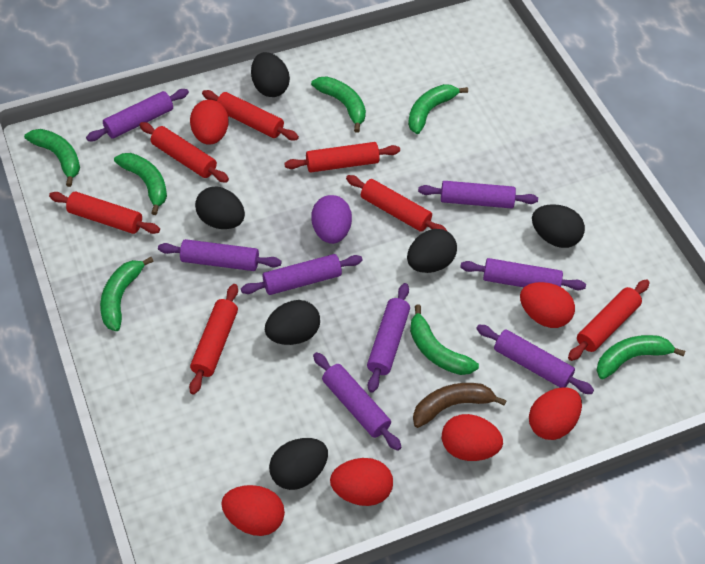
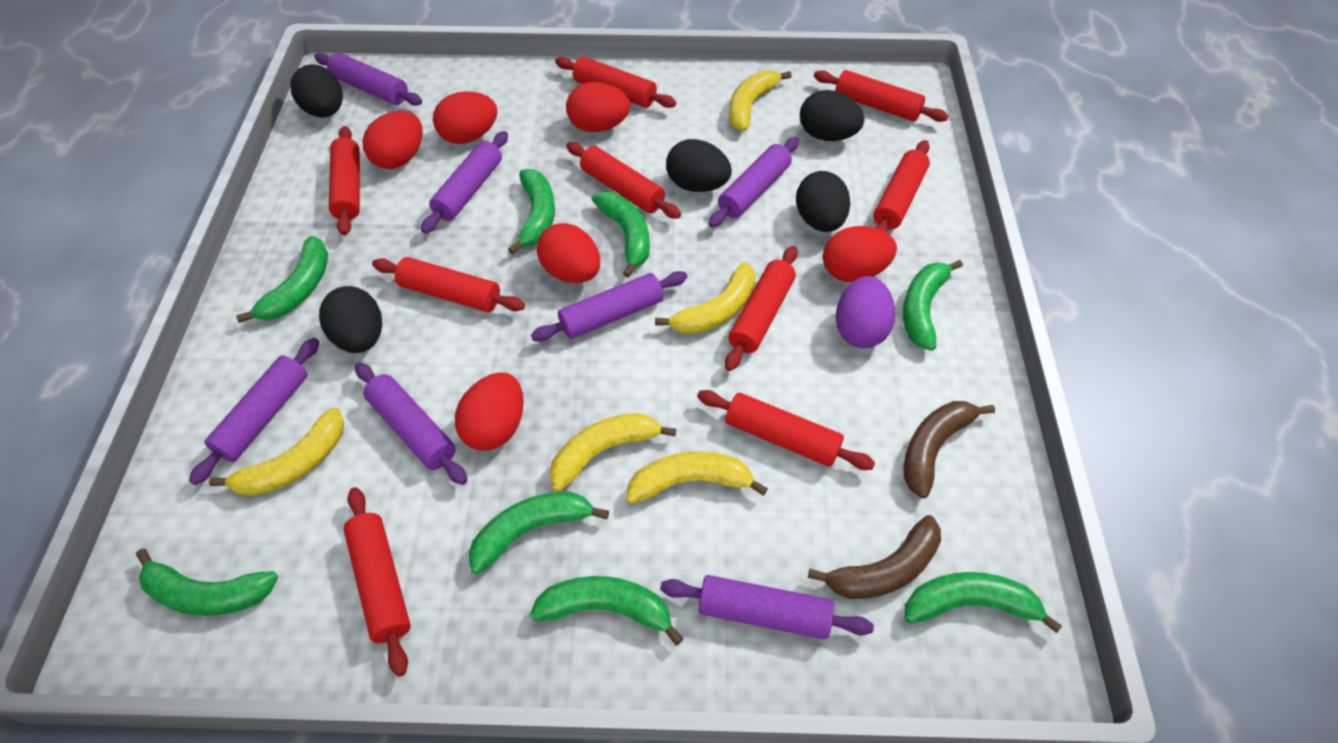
black egg: 6 -> 5
brown banana: 1 -> 2
green banana: 7 -> 8
purple rolling pin: 8 -> 7
red rolling pin: 7 -> 9
yellow banana: 0 -> 5

